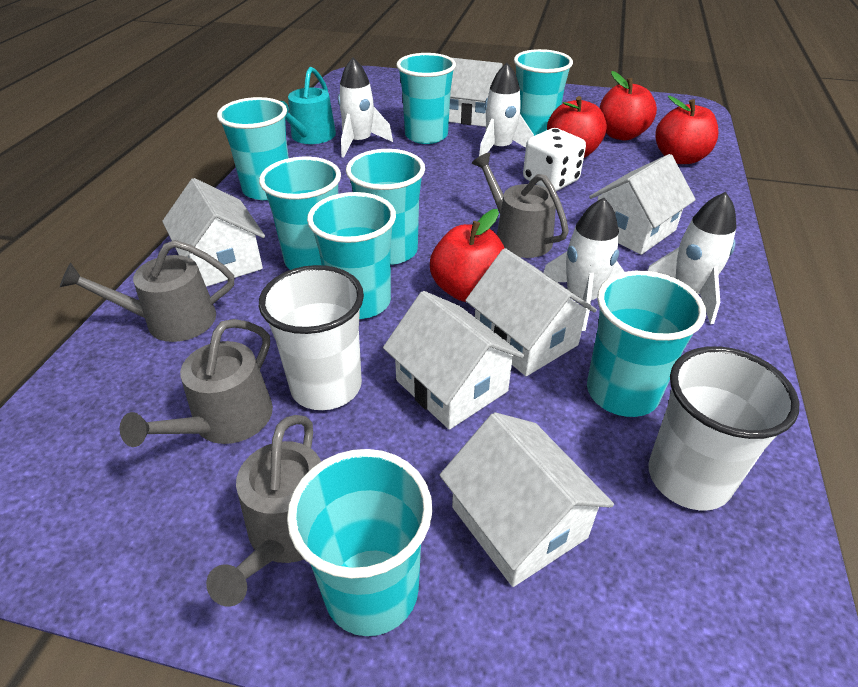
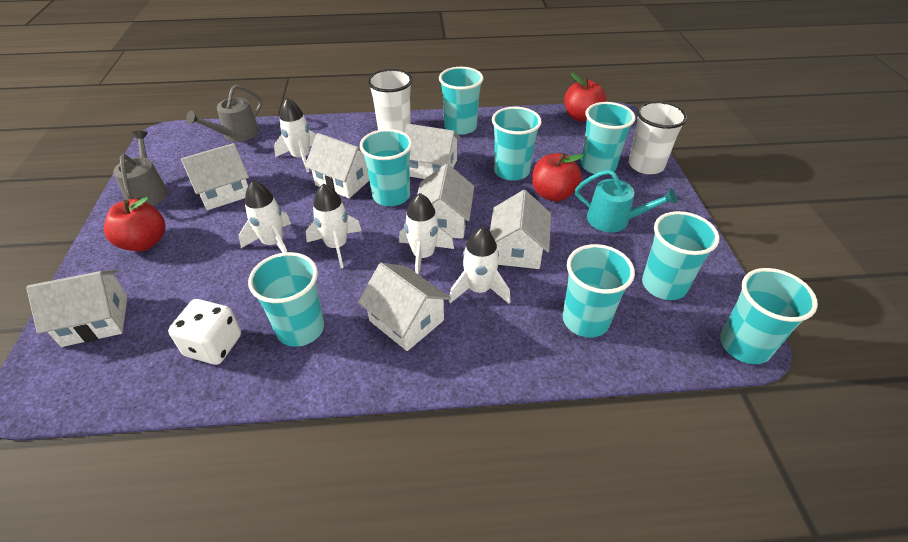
grey watering can: 4 -> 2
red apple: 4 -> 3
white house: 6 -> 7
white rocket: 4 -> 5

